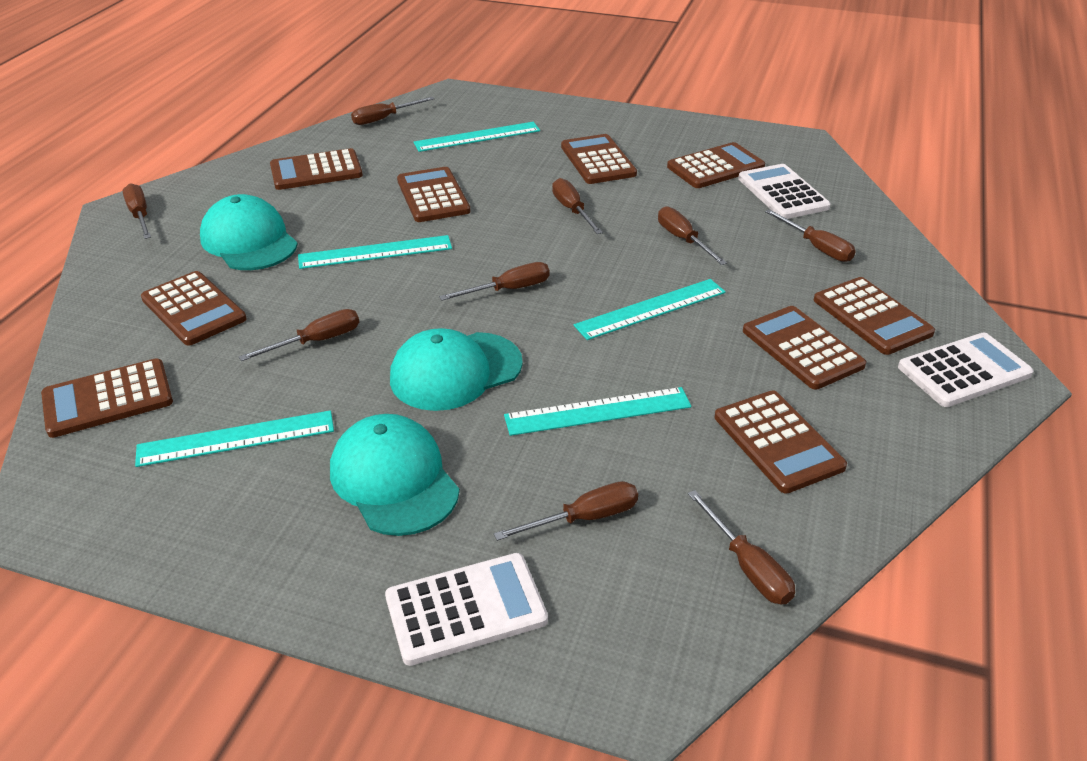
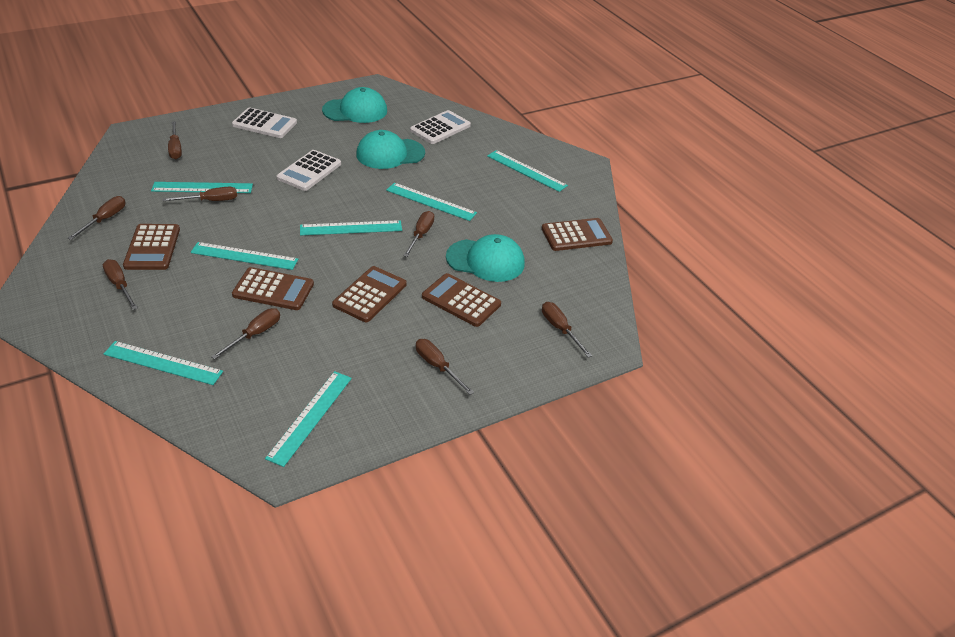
brown calculator: 9 -> 5
brown screwdriver: 9 -> 8
turquoise ruler: 5 -> 7

